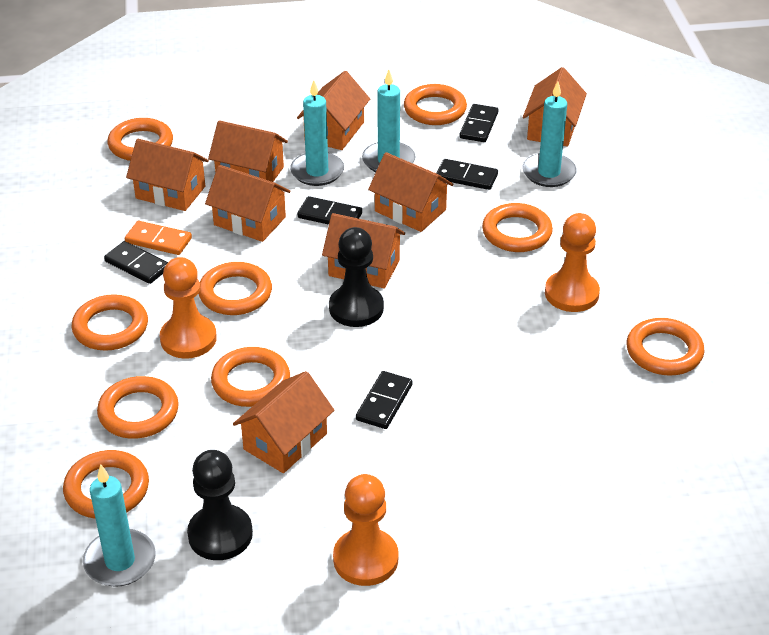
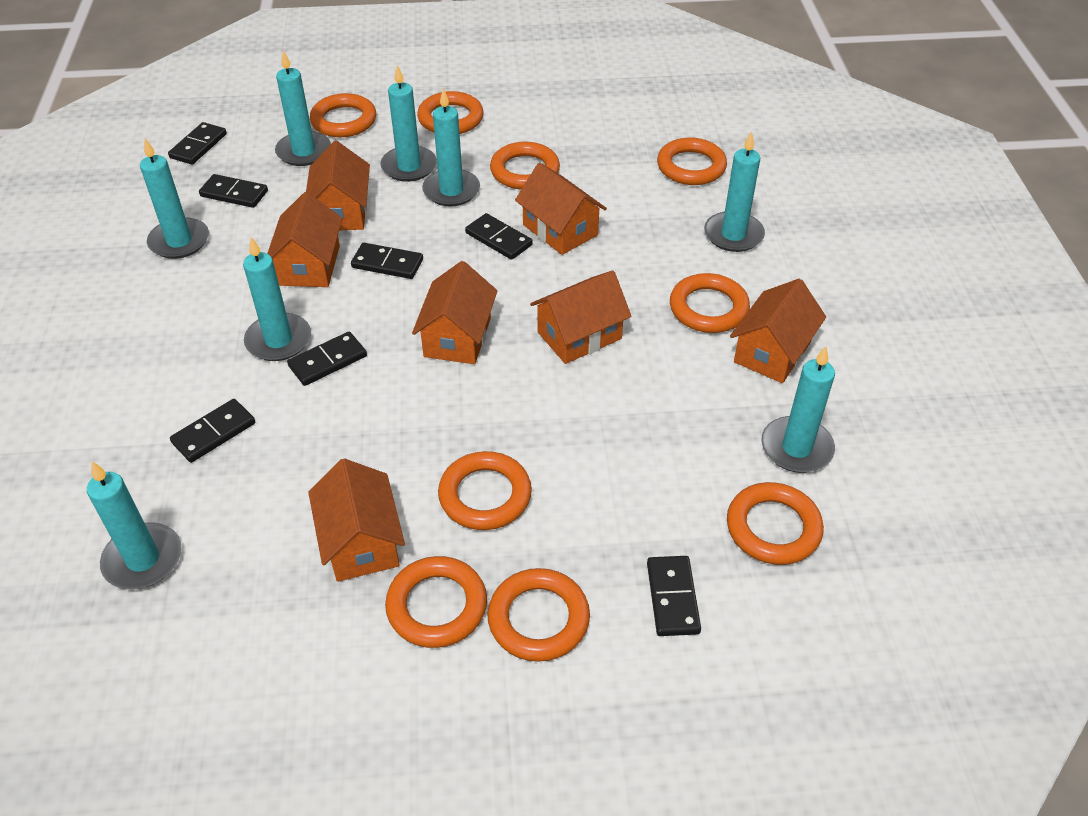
black domino: 5 -> 7
black pawn: 2 -> 0
orange domino: 1 -> 0
orange house: 8 -> 7
orange pawn: 3 -> 0
turquoise candle: 4 -> 8

